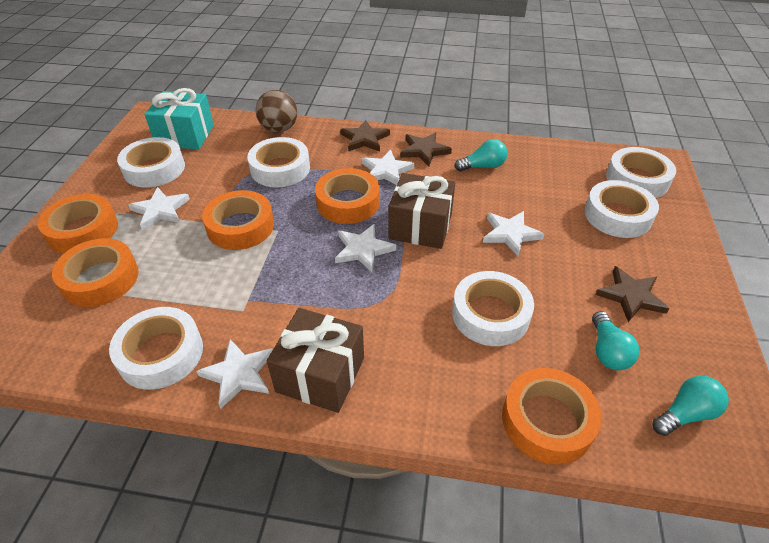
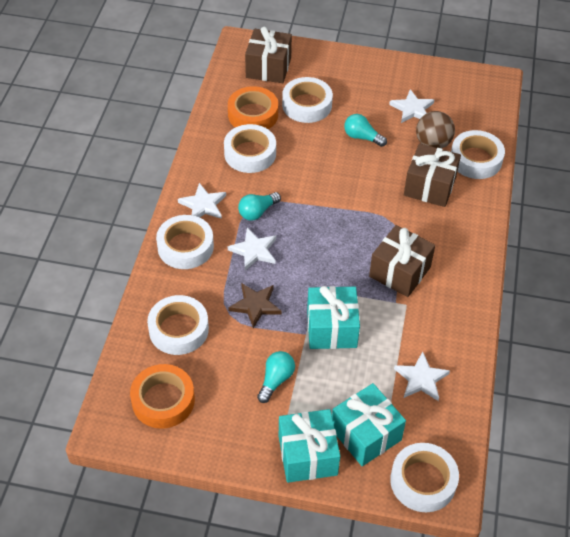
brown gift: 2 -> 3
brown star: 3 -> 1
orange tape: 5 -> 2
turquoise gift: 1 -> 3
white star: 5 -> 4

